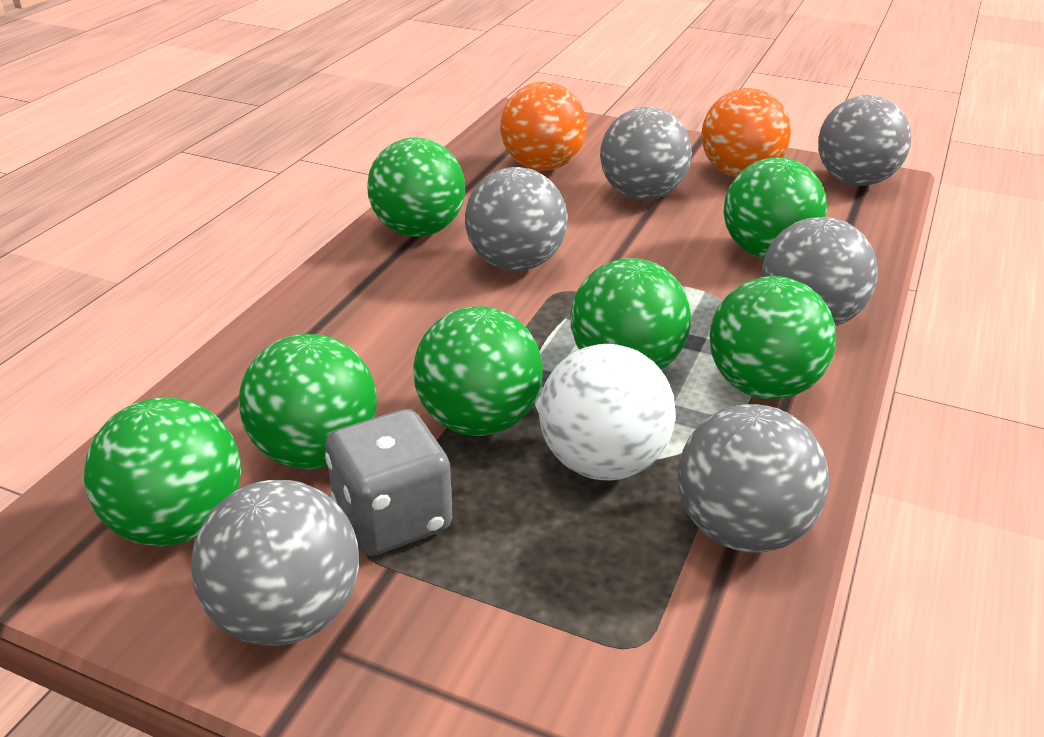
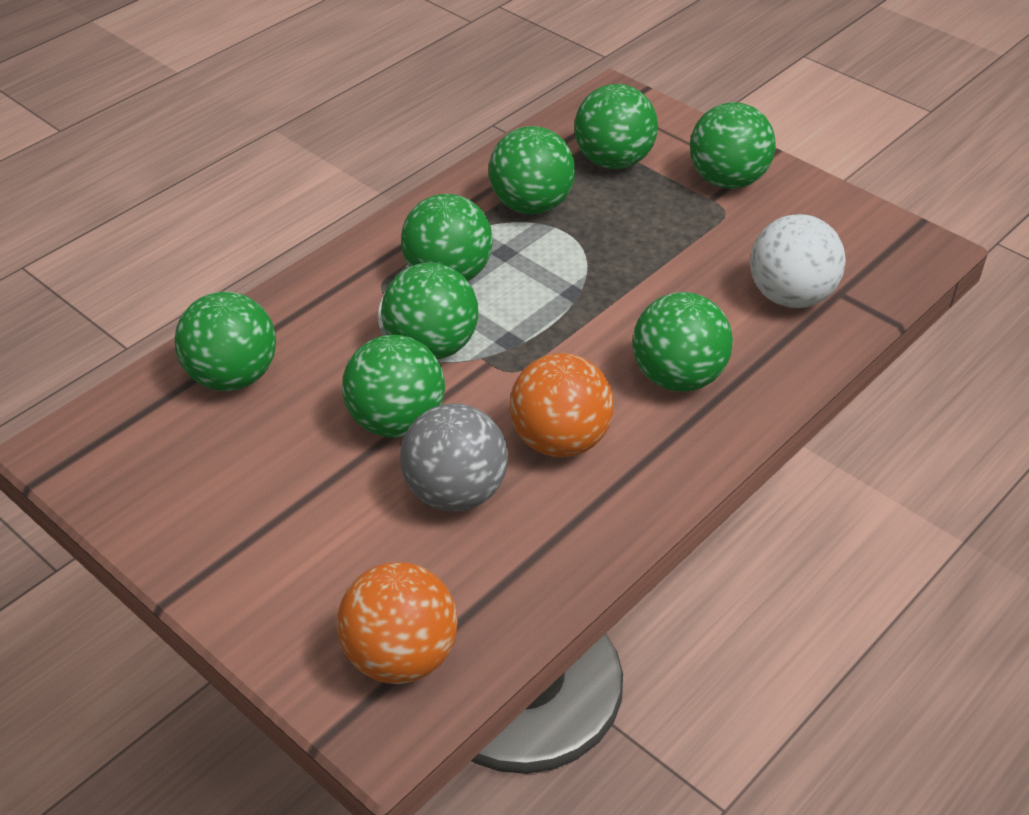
green ball: 7 -> 8
grey ball: 6 -> 1
grey dice: 1 -> 0

